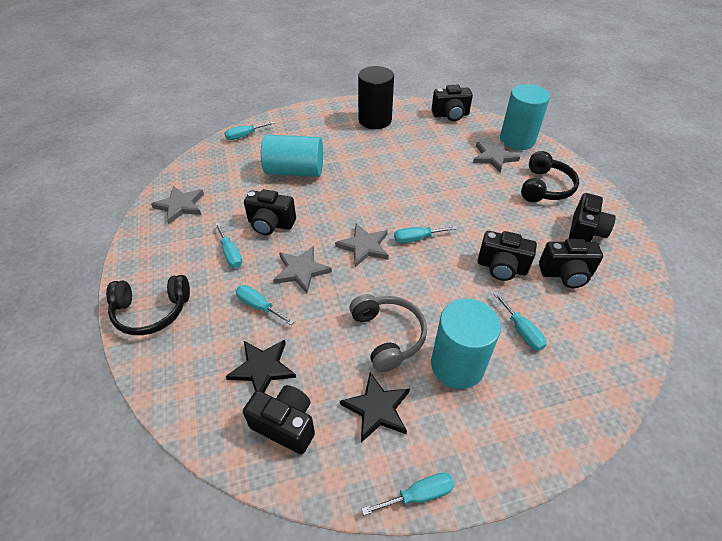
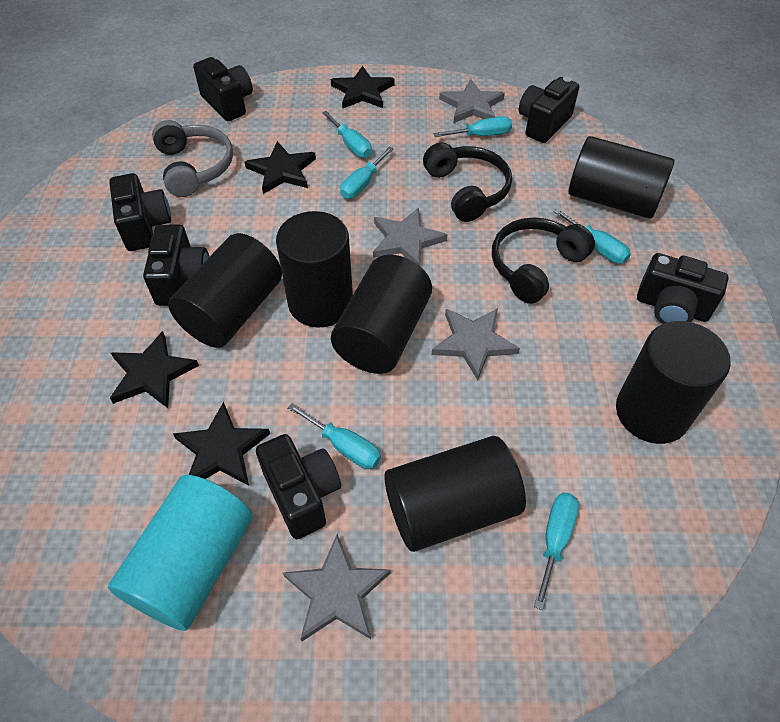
black cylinder: 1 -> 6
black star: 2 -> 4
turquoise cylinder: 3 -> 1

